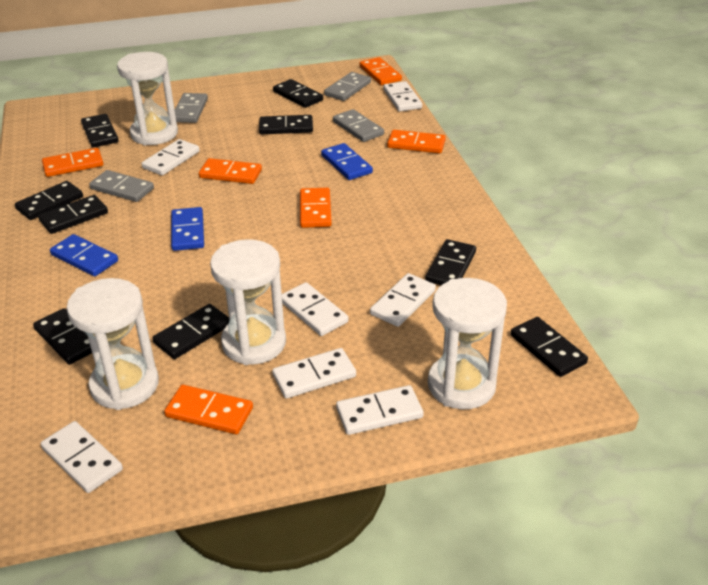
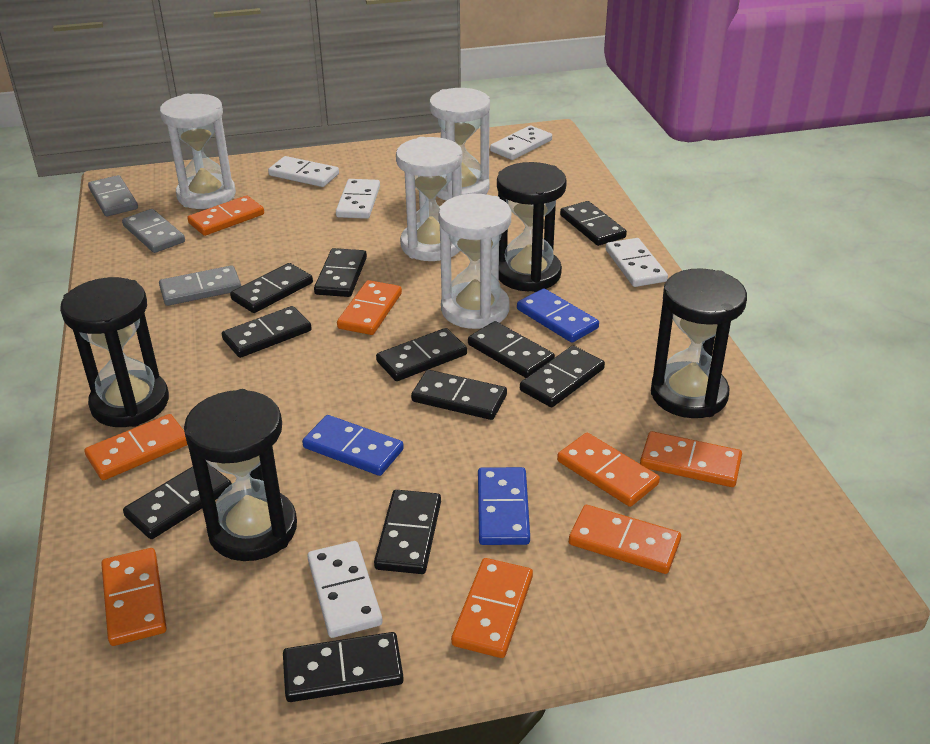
black domino: 9 -> 11
black hourglass: 0 -> 4
grey domino: 4 -> 3
orange domino: 6 -> 8
white domino: 7 -> 5

